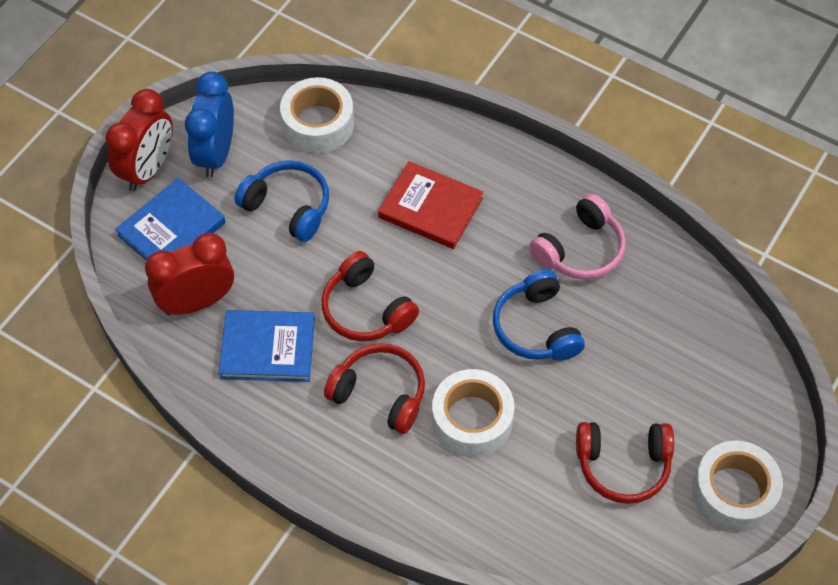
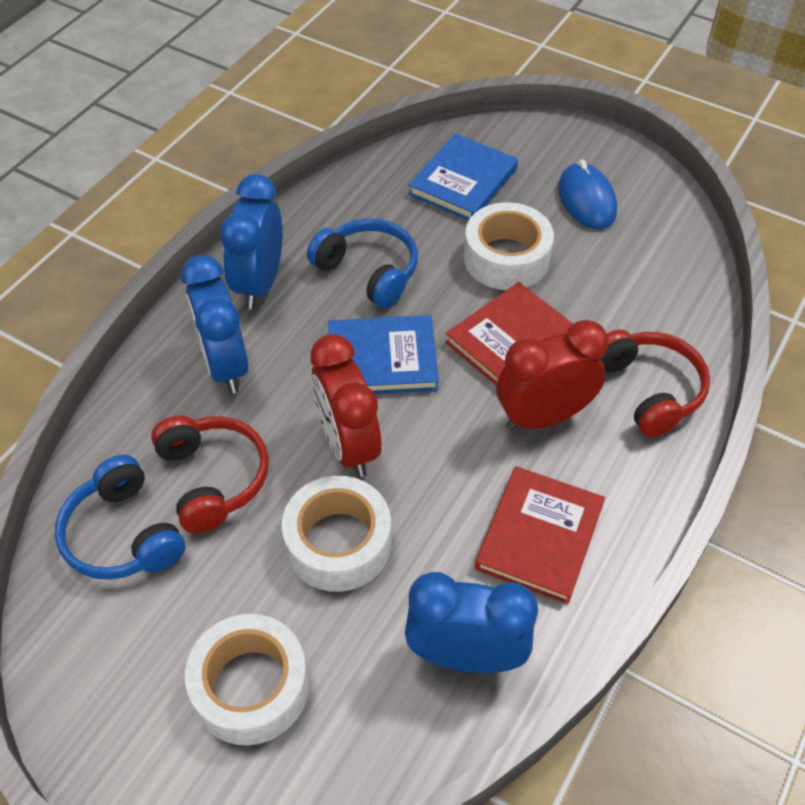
blue clock: 1 -> 3
blue mouse: 0 -> 1
pink headphones: 1 -> 0
red book: 1 -> 2
red headphones: 3 -> 2

